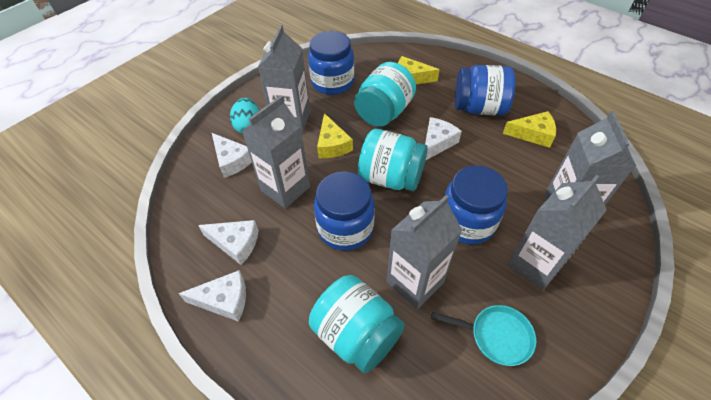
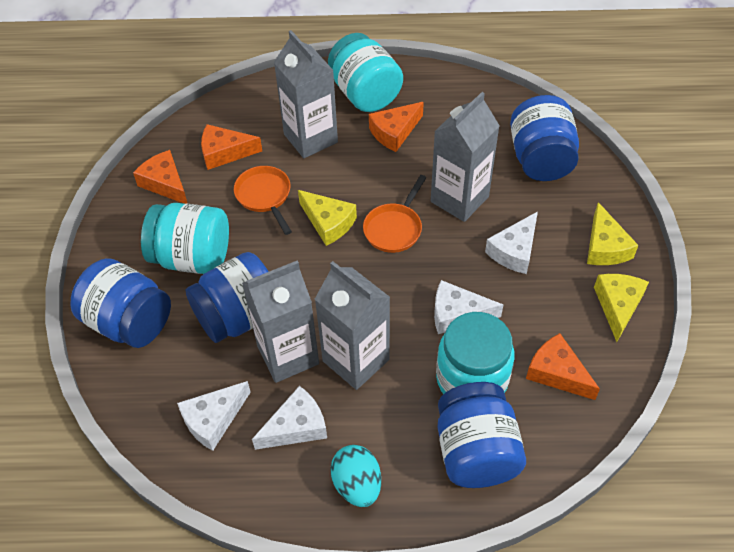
grey carton: 5 -> 4
orange cheese: 0 -> 4
orange pan: 0 -> 2
turquoise pan: 1 -> 0

